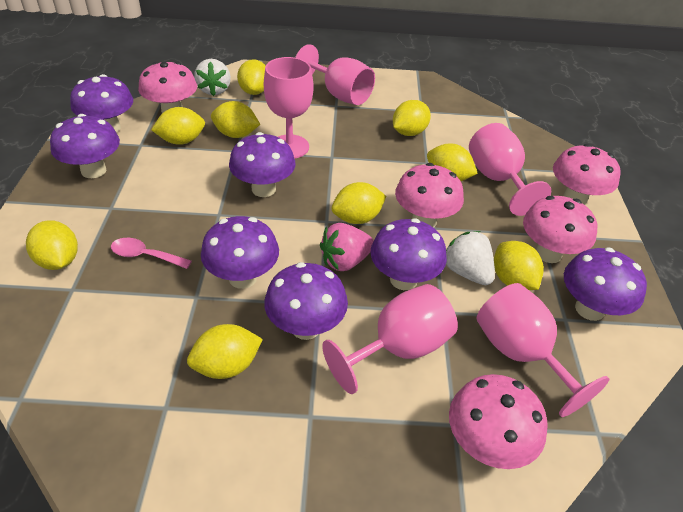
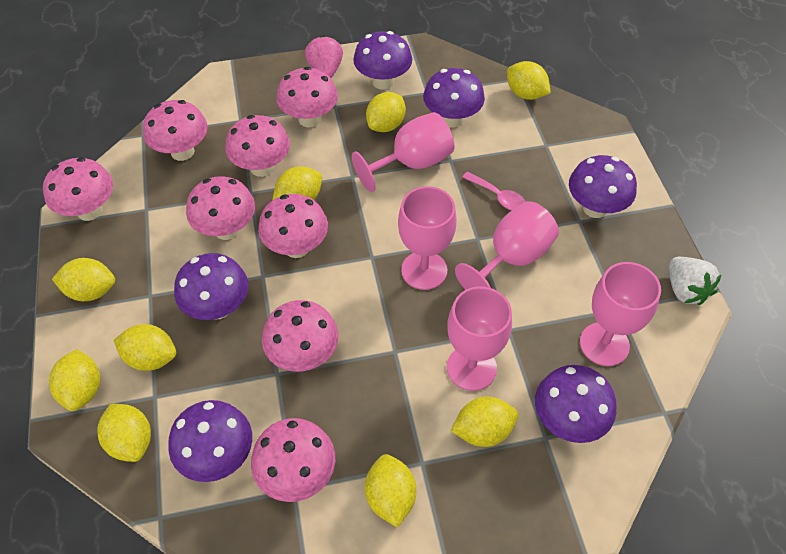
pink mushroom: 5 -> 8
purple mushroom: 7 -> 6
white strawberry: 2 -> 1

